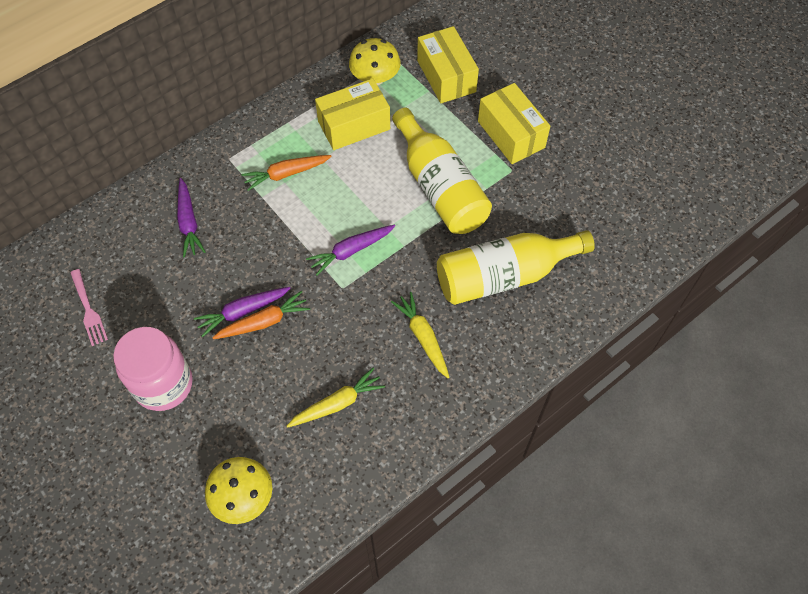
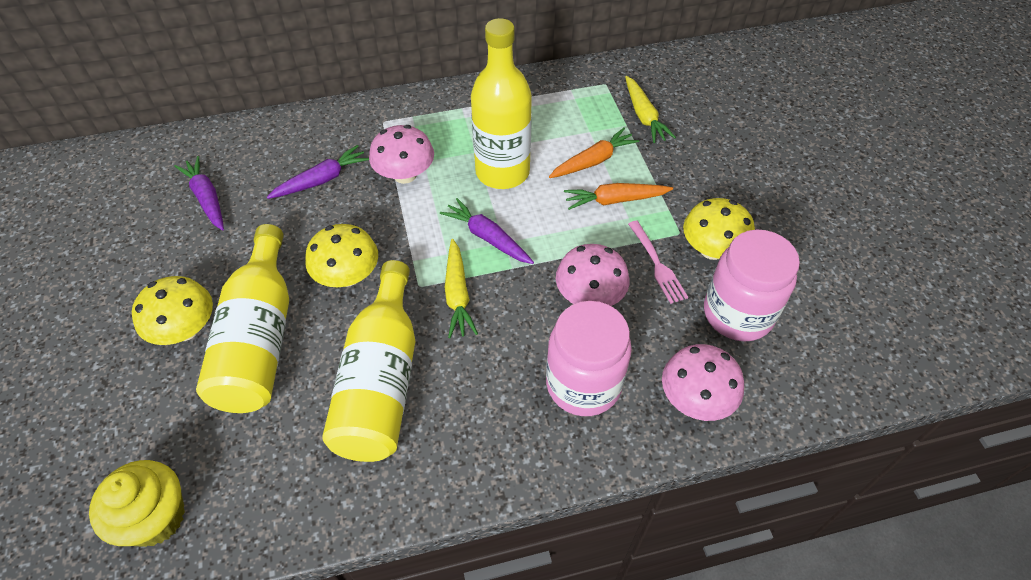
pink jar: 1 -> 2
pink mushroom: 0 -> 3
yellow bottle: 2 -> 3
yellow box: 3 -> 0
yellow cupcake: 0 -> 1
yellow mushroom: 2 -> 3

